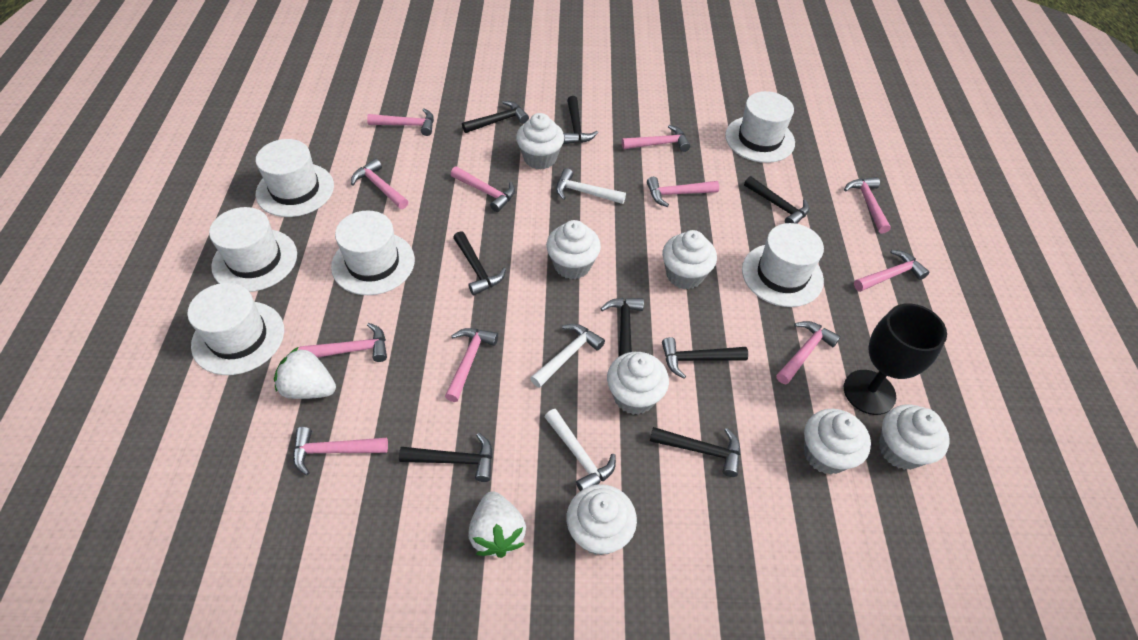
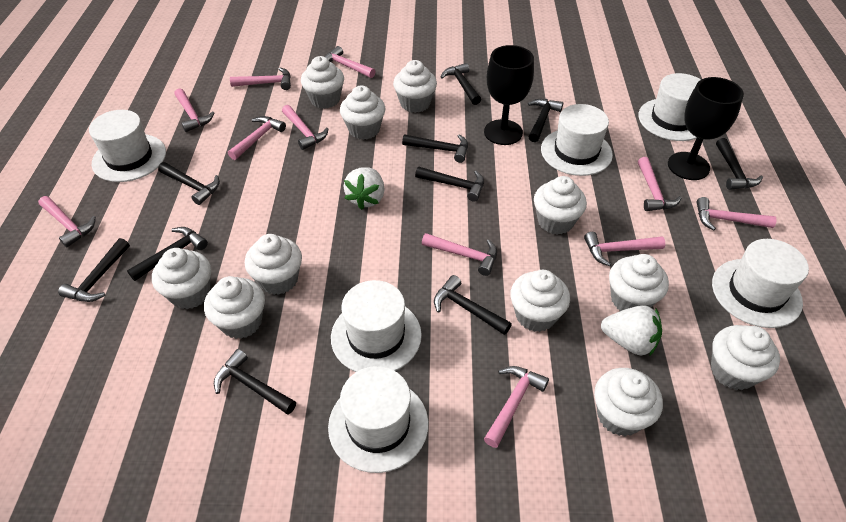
black goblet: 1 -> 2
black hammer: 8 -> 10
white cupcake: 7 -> 11
white hammer: 3 -> 0

